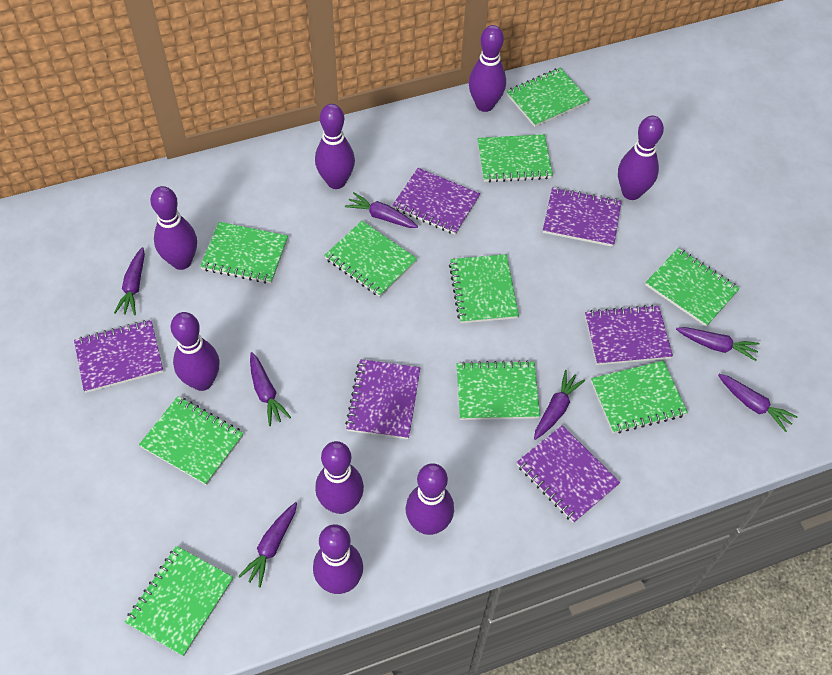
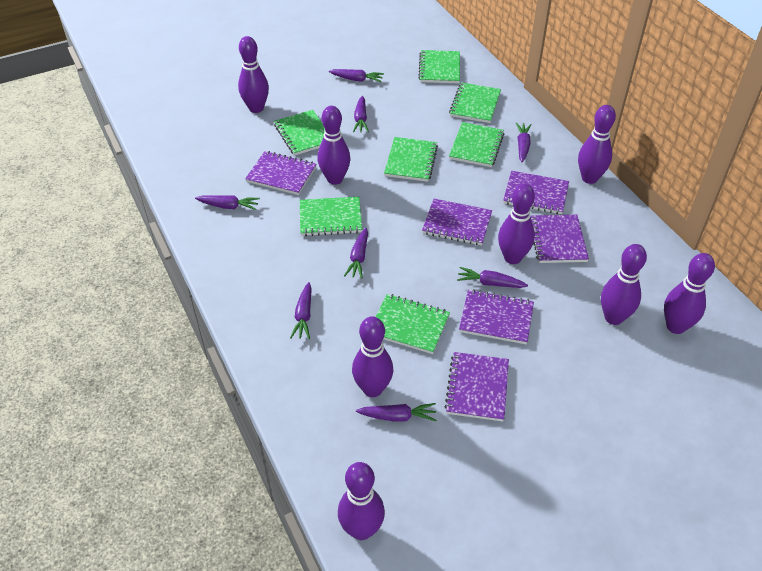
green notebook: 10 -> 7
purple carrot: 7 -> 8

